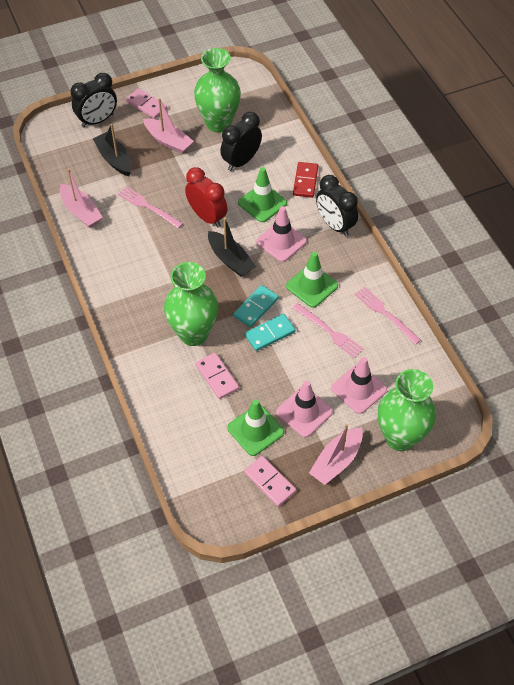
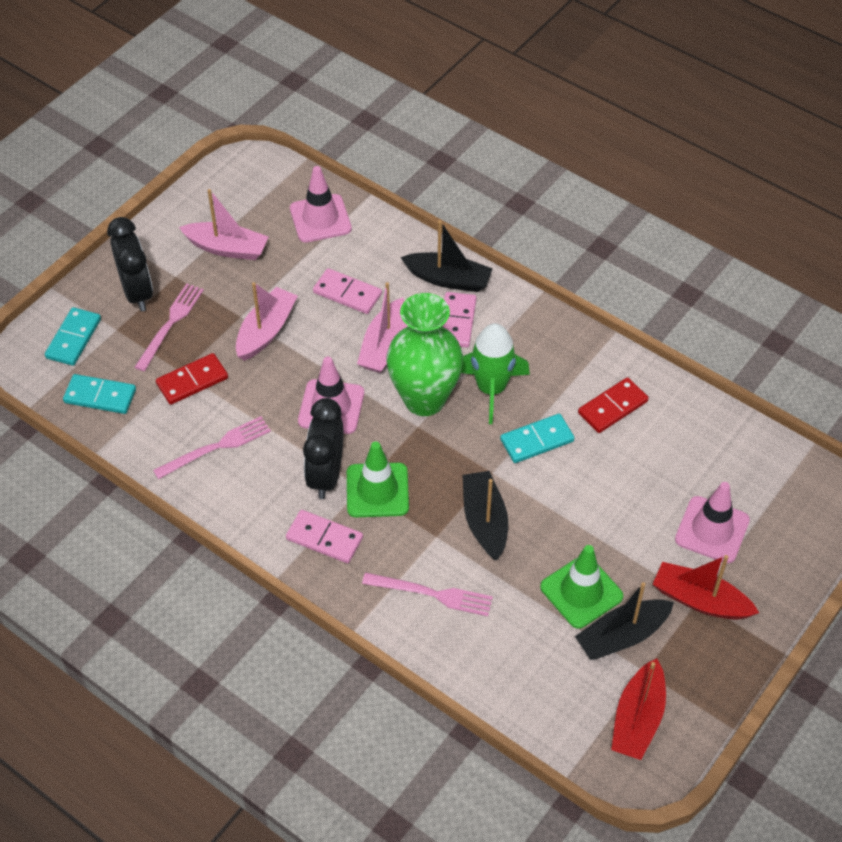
black boat: 2 -> 3
black clock: 3 -> 2
green rocket: 0 -> 1
green traffic cone: 3 -> 2
green vase: 3 -> 1
red boat: 0 -> 2
red clock: 1 -> 0
red domino: 1 -> 2
turquoise domino: 2 -> 3

